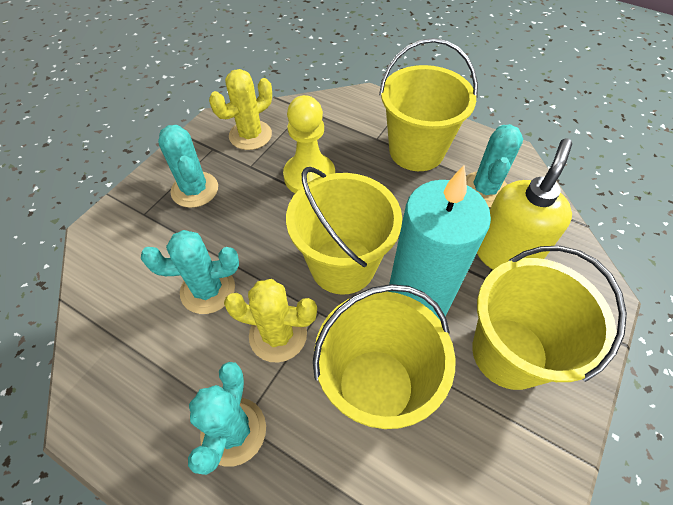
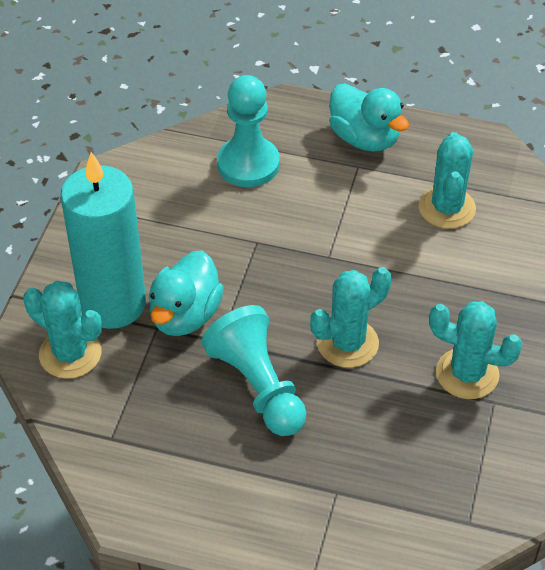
turquoise duck: 0 -> 2
turquoise pawn: 0 -> 2
yellow bucket: 4 -> 0
yellow cactus: 2 -> 0
yellow pawn: 1 -> 0
yellow soap dispenser: 1 -> 0

